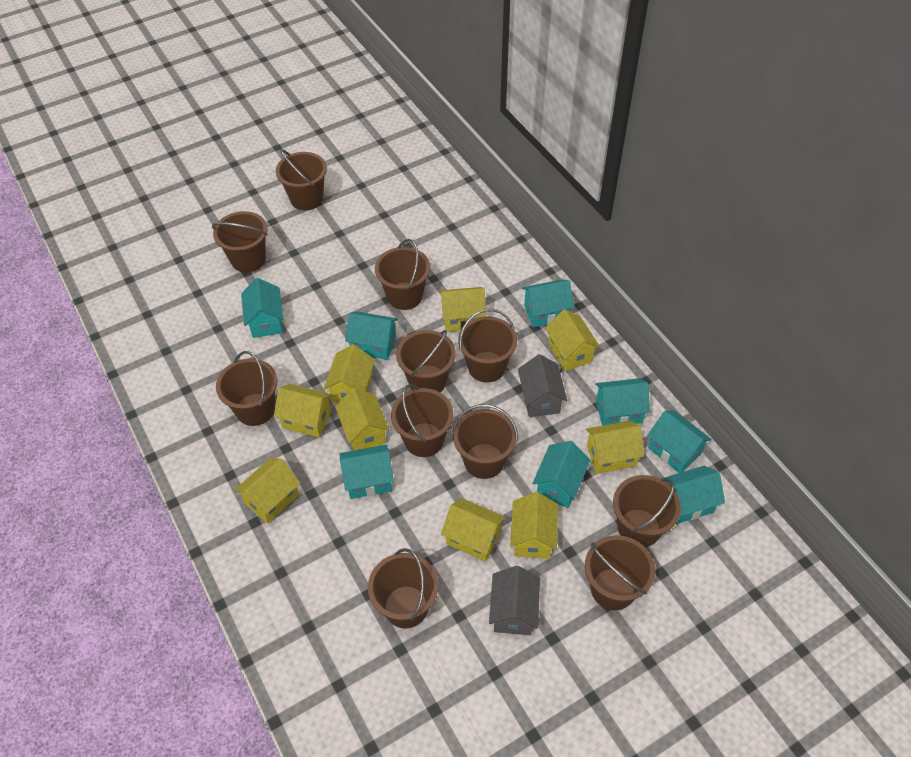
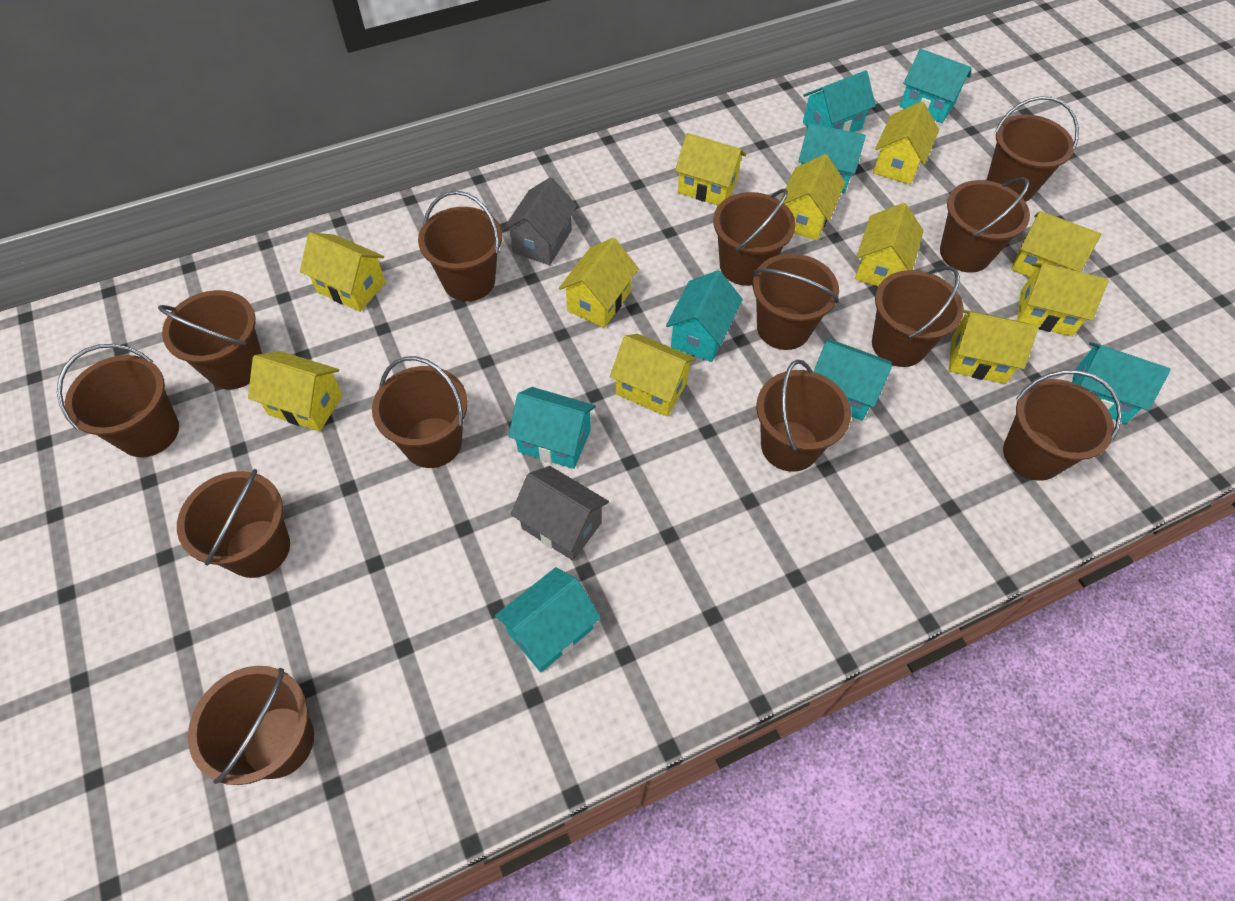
brown bucket: 11 -> 13
yellow house: 9 -> 11

